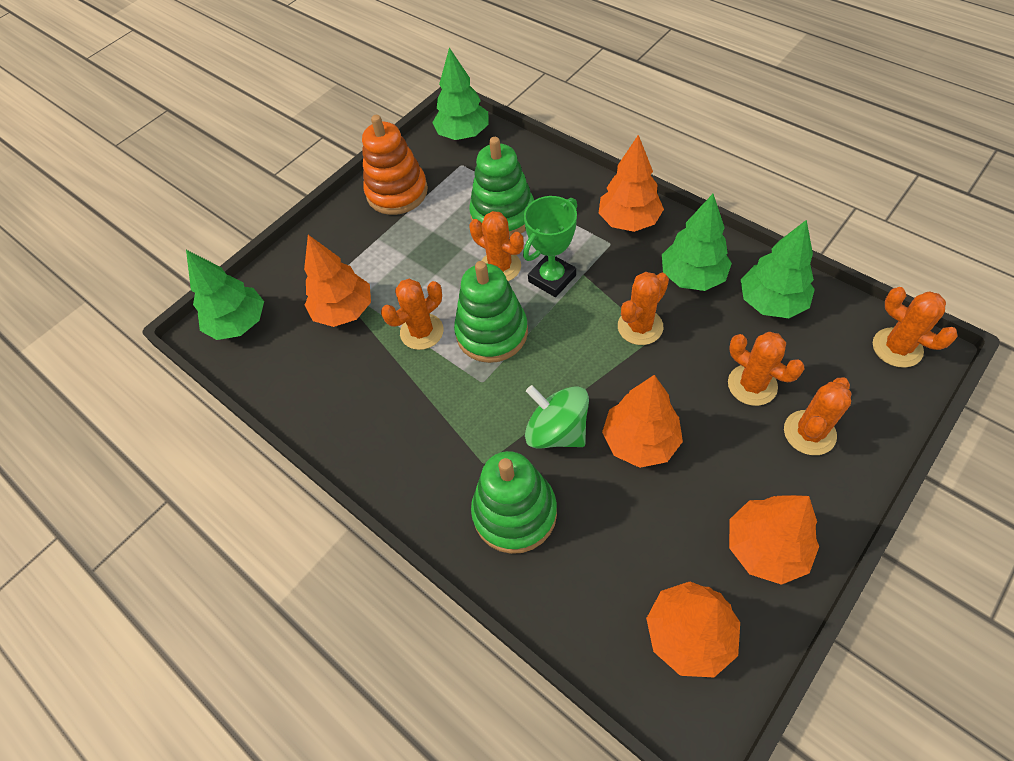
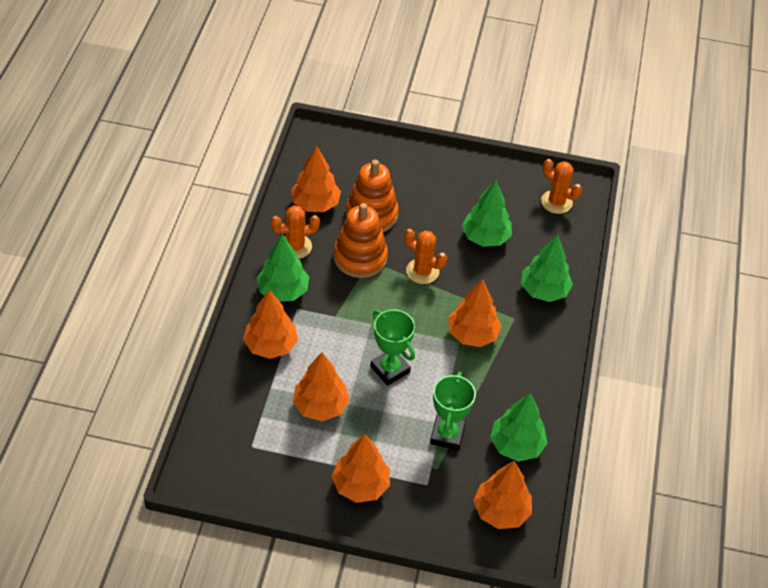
green spinning top: 1 -> 0
green stacking toy: 3 -> 0
green trophy: 1 -> 2
orange cactus: 6 -> 3
orange stacking toy: 1 -> 2
orange tree: 5 -> 6

